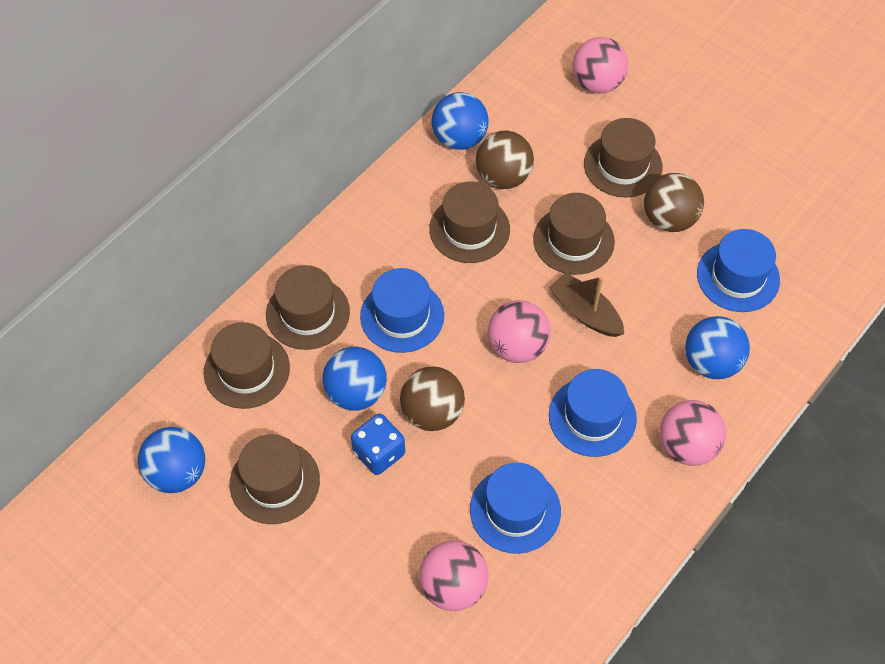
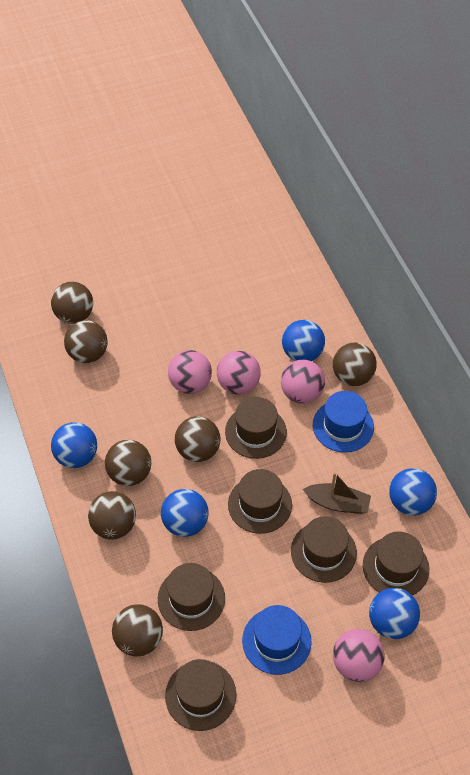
blue ball: 4 -> 5
blue dice: 1 -> 0
blue hat: 4 -> 2
brown ball: 3 -> 7

